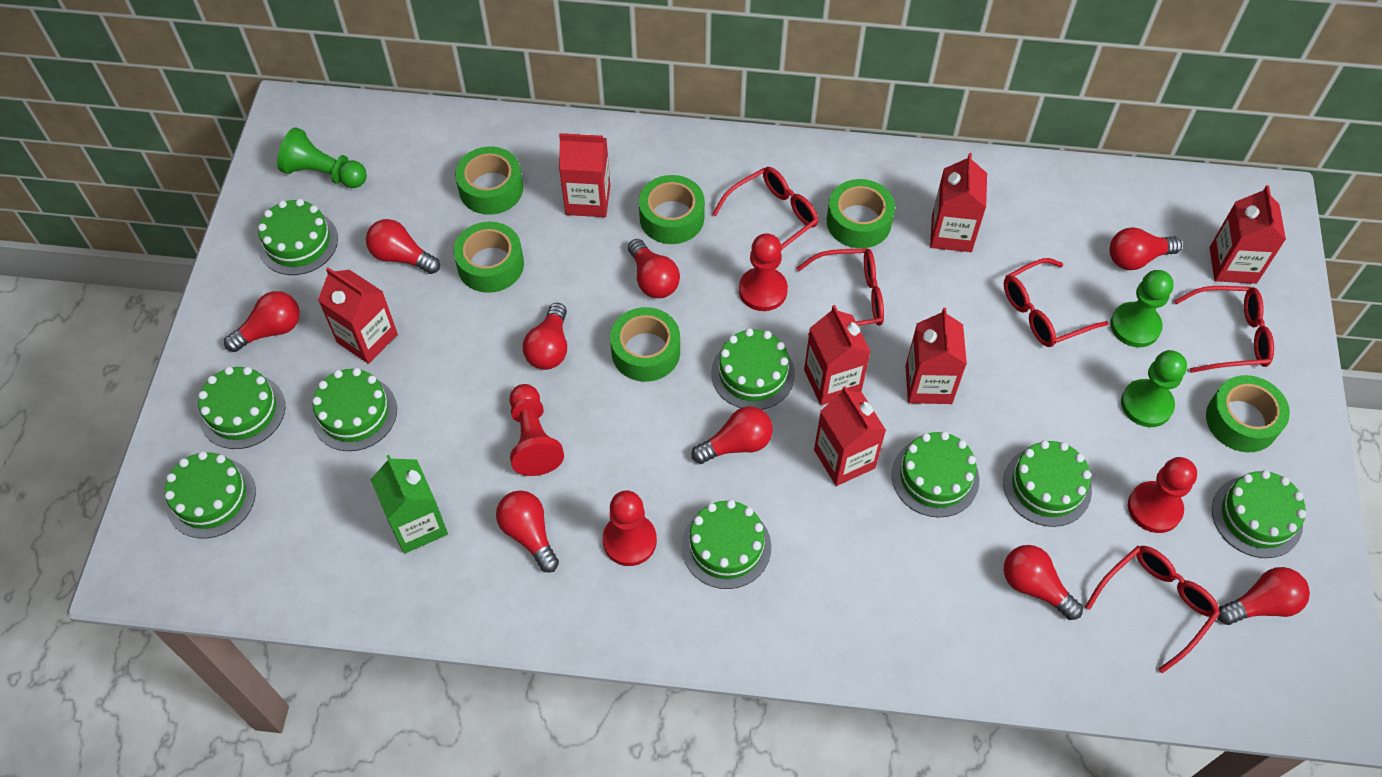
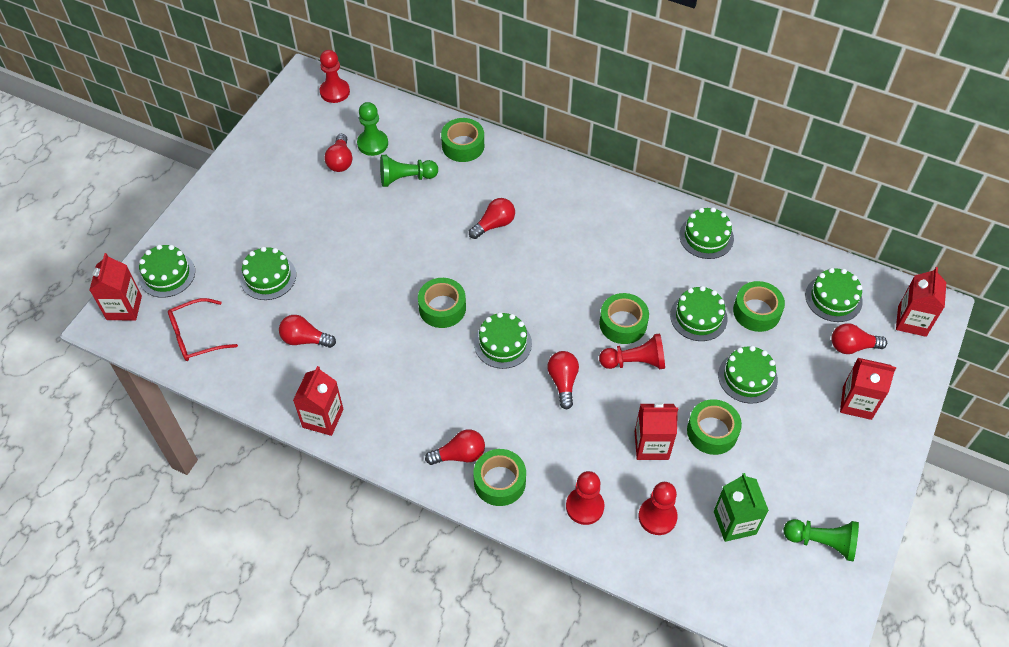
green cake: 9 -> 7
red carton: 7 -> 5
red glasses: 5 -> 1
red light bulb: 9 -> 6

